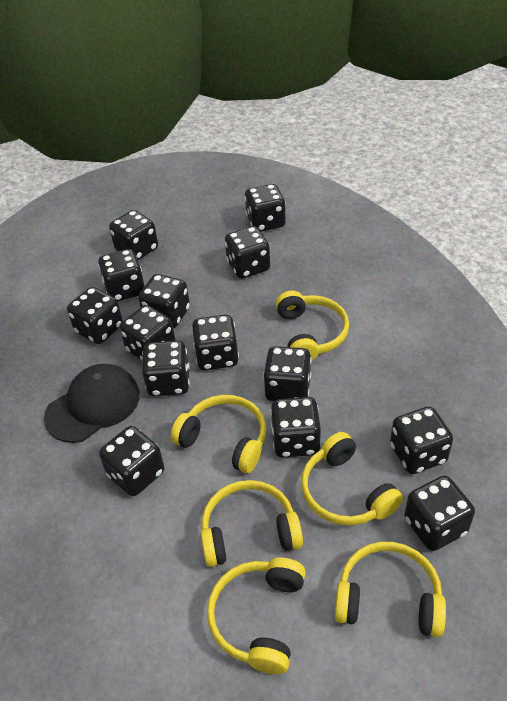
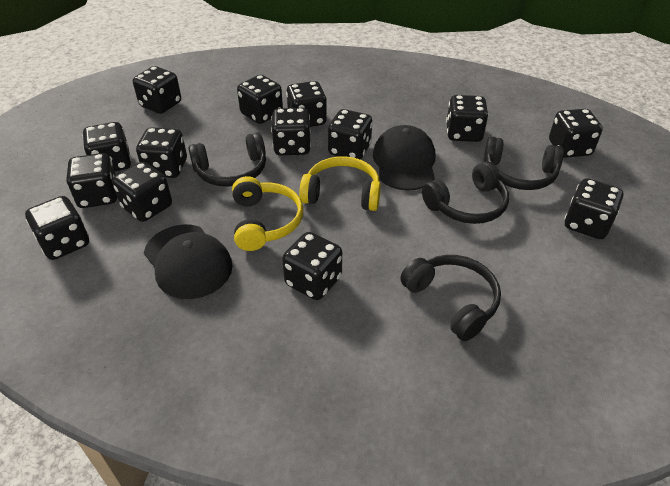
black cap: 1 -> 2
black headphones: 0 -> 4
yellow headphones: 6 -> 2

